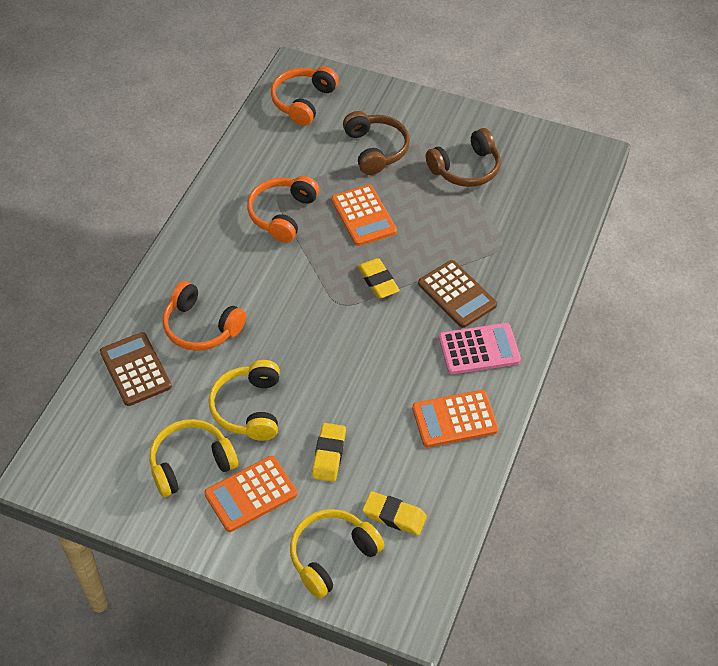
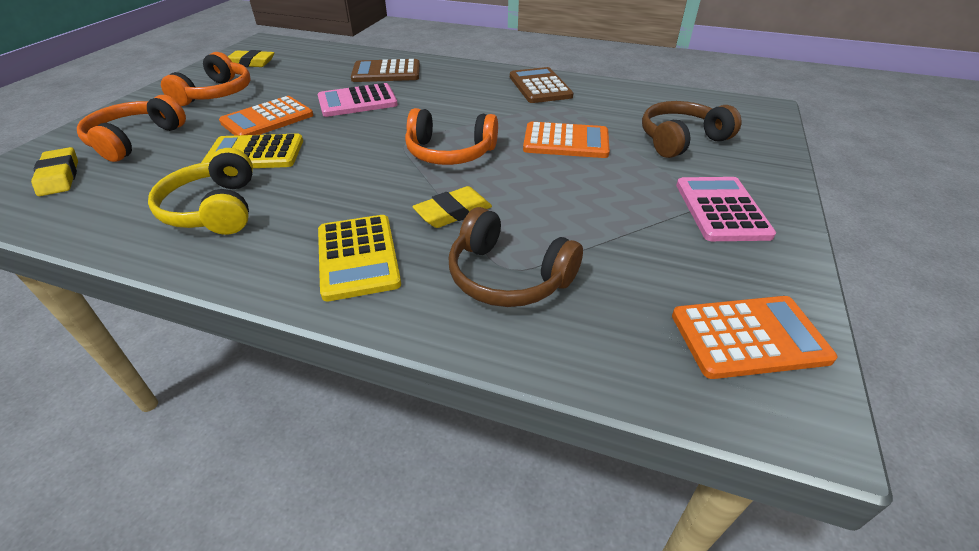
pink calculator: 1 -> 2
yellow calculator: 0 -> 2
yellow headphones: 3 -> 1

